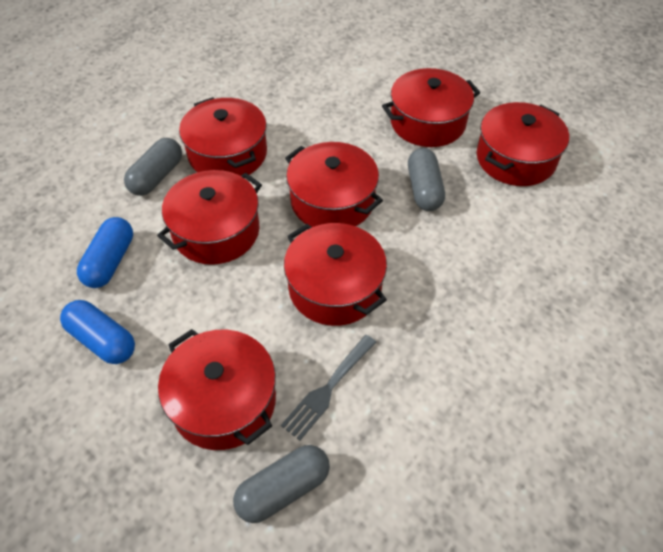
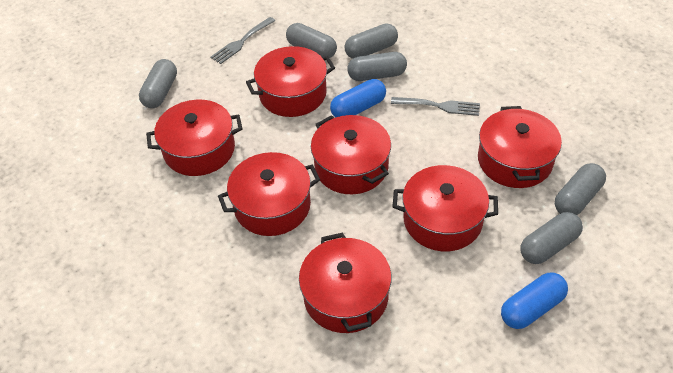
grey capsule: 3 -> 6
grey fork: 1 -> 2

